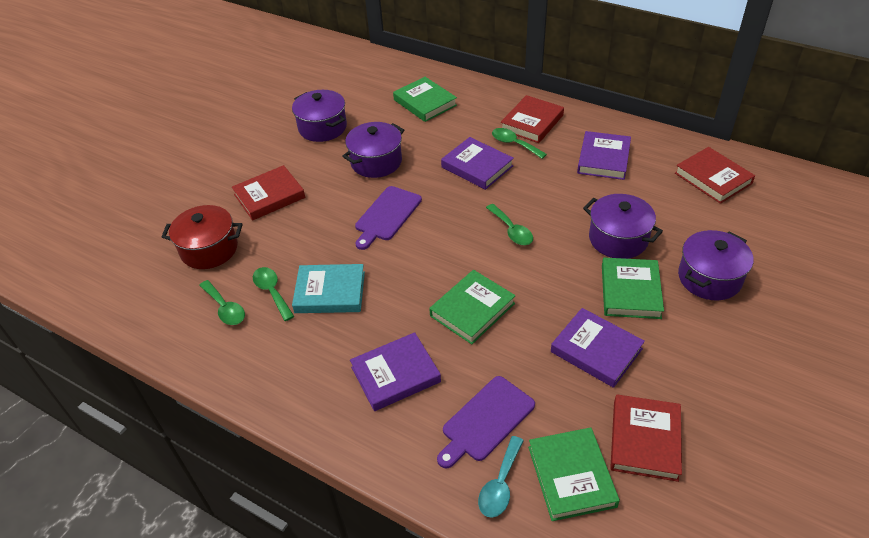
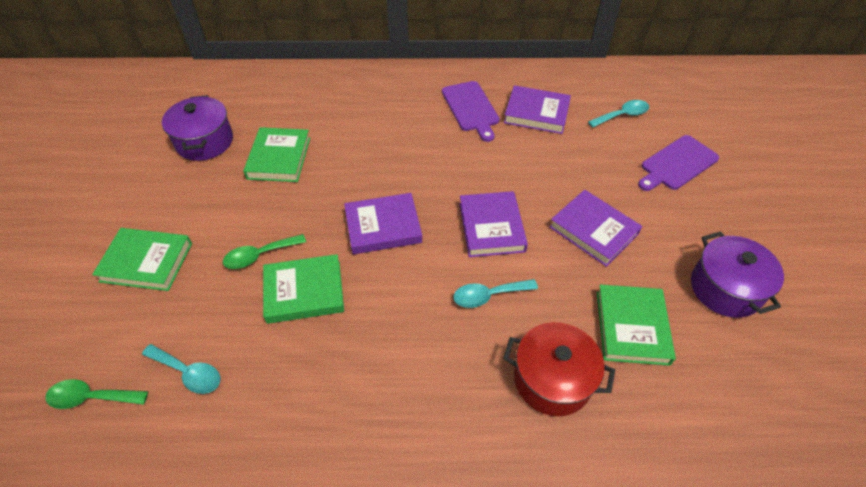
green spoon: 4 -> 2
purple pot: 4 -> 2
red book: 4 -> 0
turquoise book: 1 -> 0
turquoise spoon: 1 -> 3

